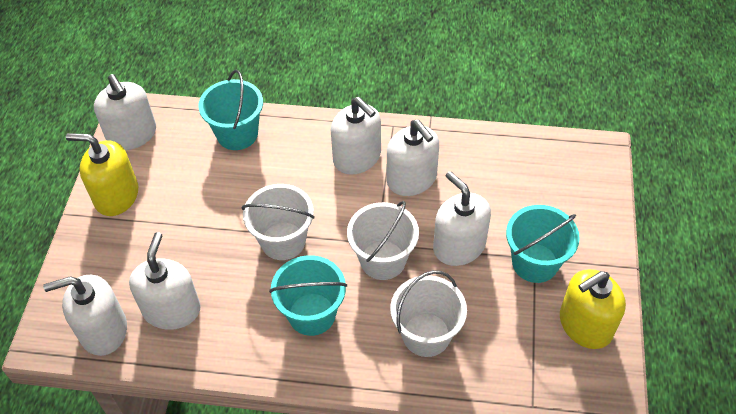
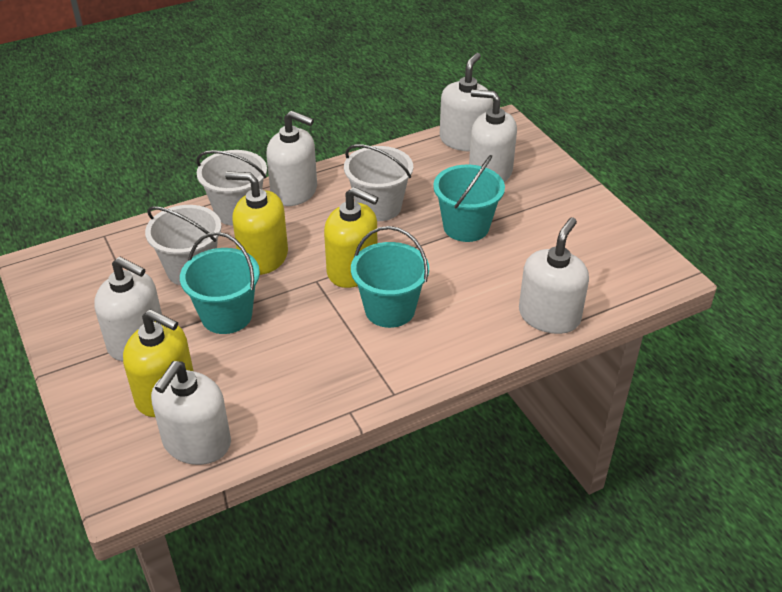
yellow soap dispenser: 2 -> 3

